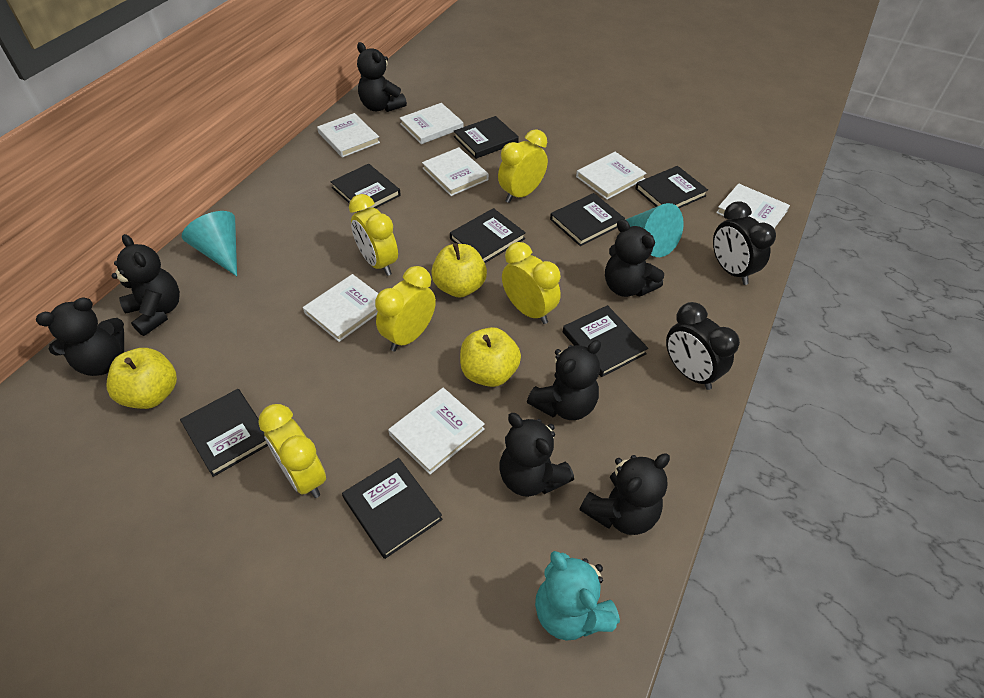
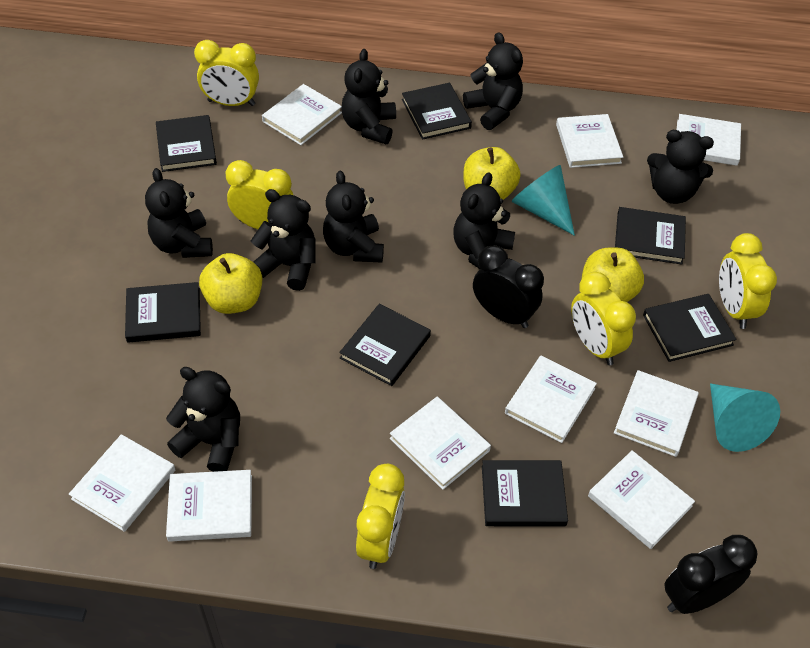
black book: 8 -> 7
black teddy bear: 7 -> 8
turquoise teddy bear: 1 -> 0
white book: 7 -> 9

